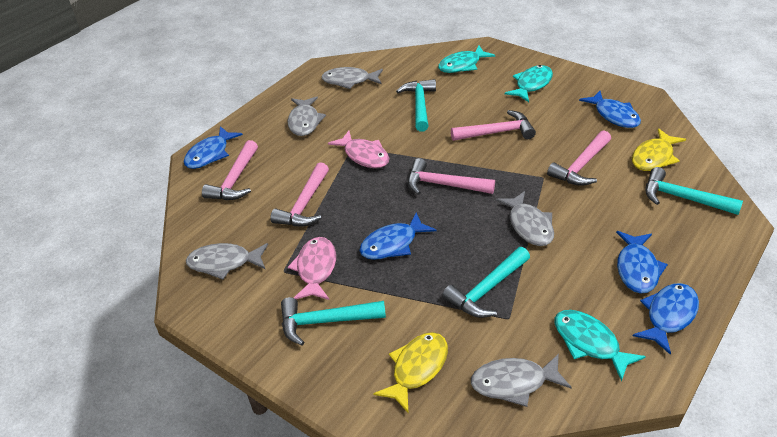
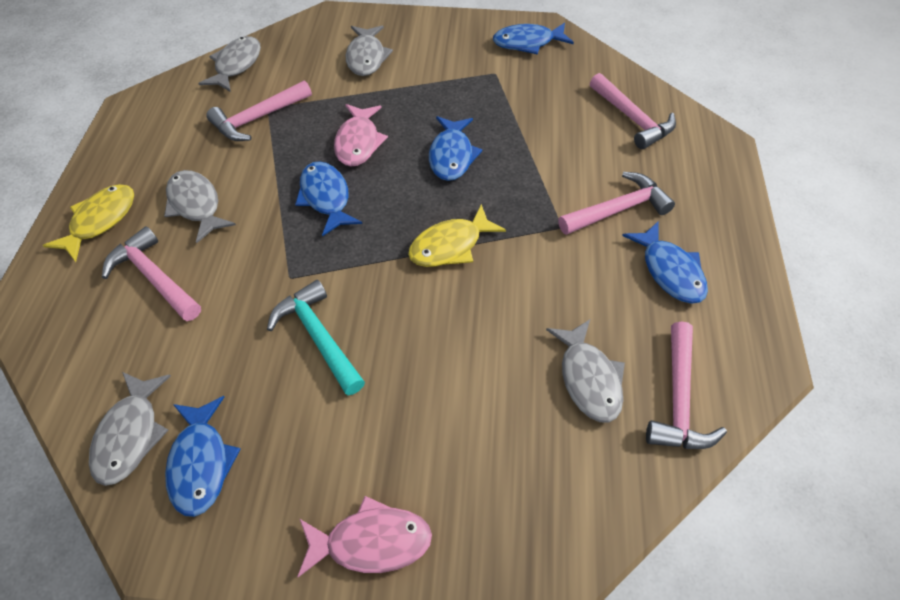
turquoise fish: 3 -> 0
turquoise hammer: 4 -> 1

